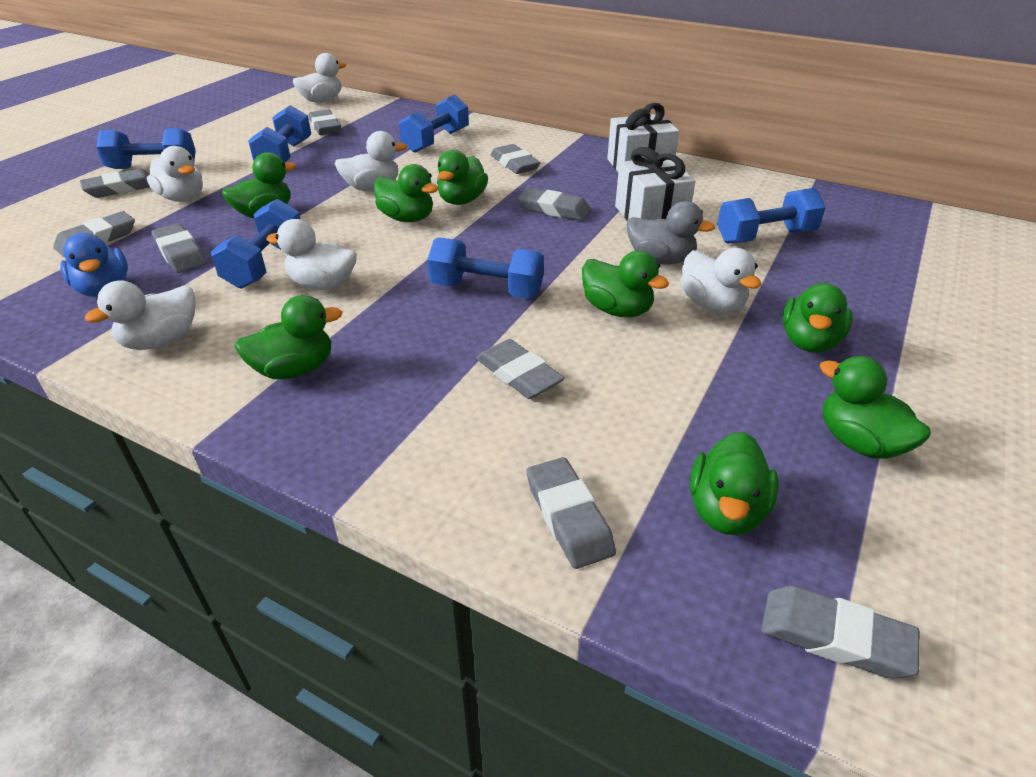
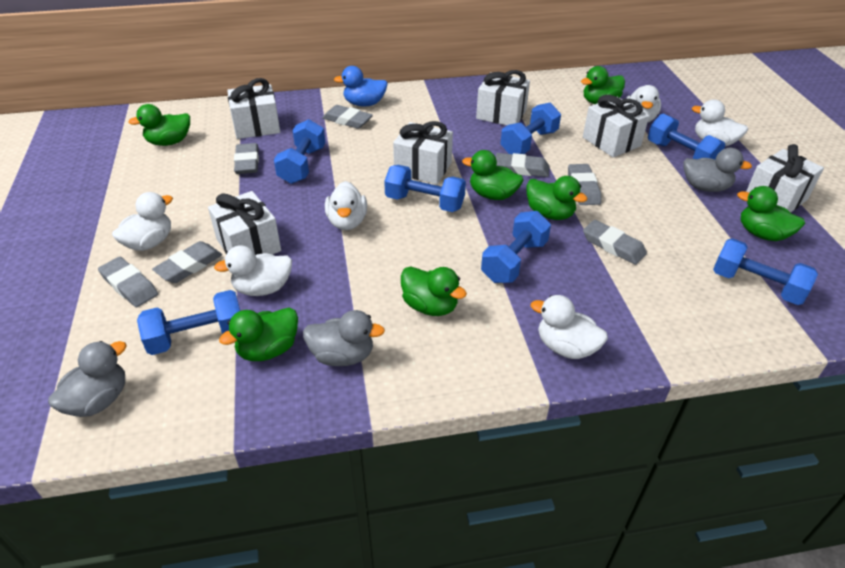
blue dumbbell: 6 -> 7
green duck: 8 -> 7
grey duck: 1 -> 3
grey eraser: 9 -> 7
white gift: 2 -> 6

